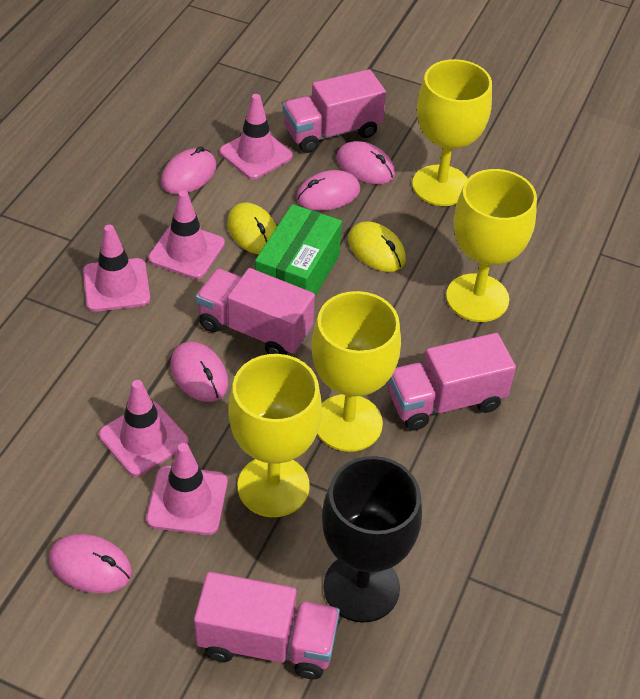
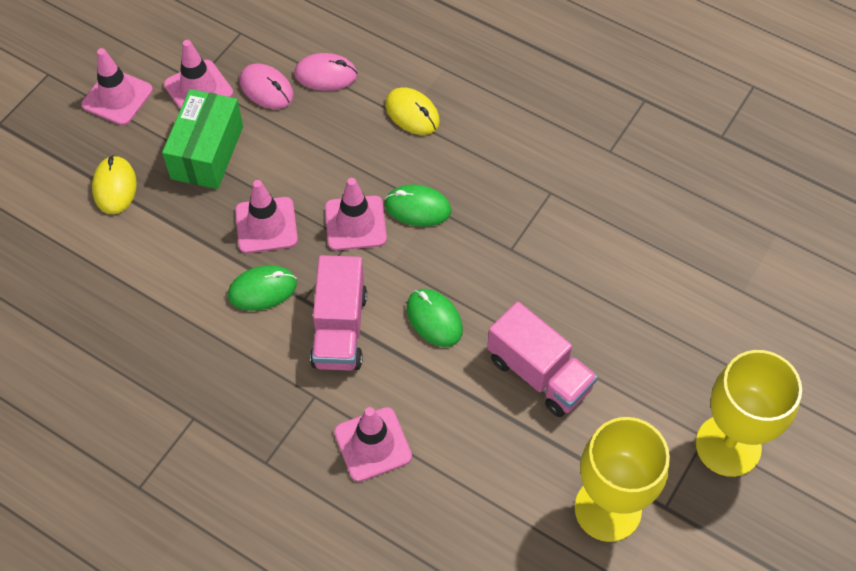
black goblet: 1 -> 0
green mouse: 0 -> 3
pink mouse: 5 -> 2
pink truck: 4 -> 2
yellow goblet: 4 -> 2

